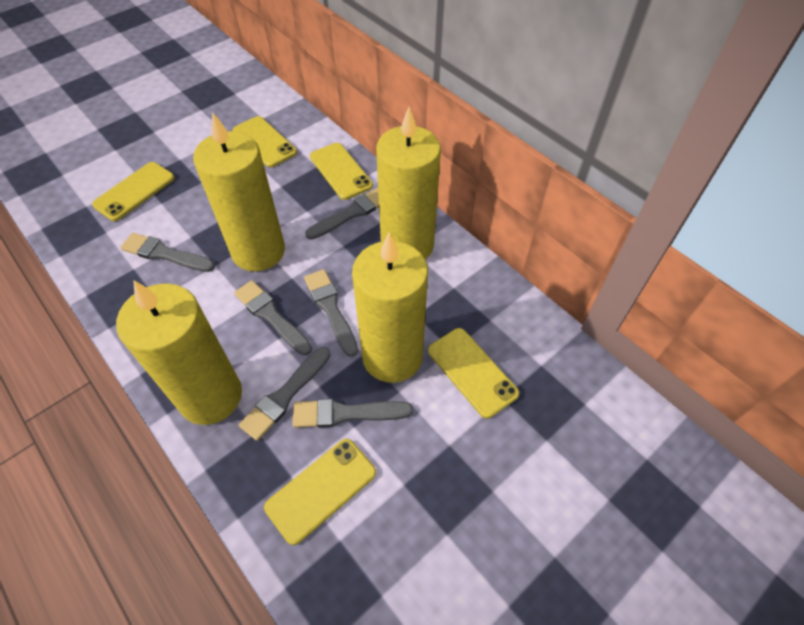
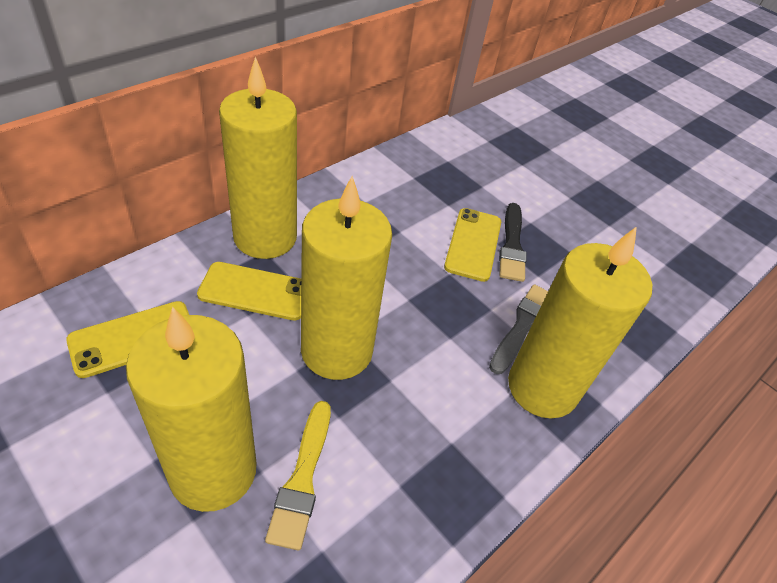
black brush: 0 -> 1
grey brush: 6 -> 1
yellow brush: 0 -> 1
yellow phone: 5 -> 3

